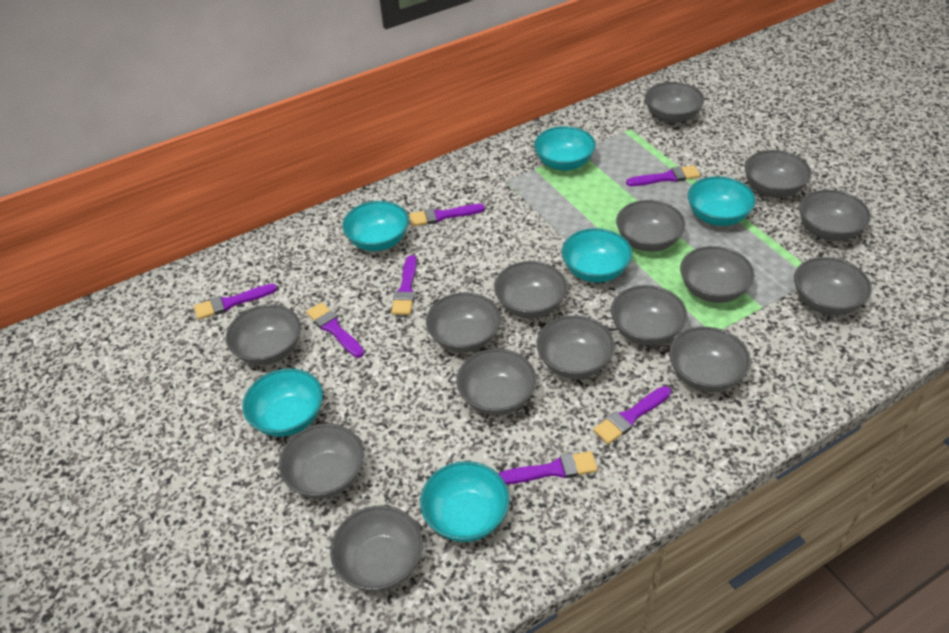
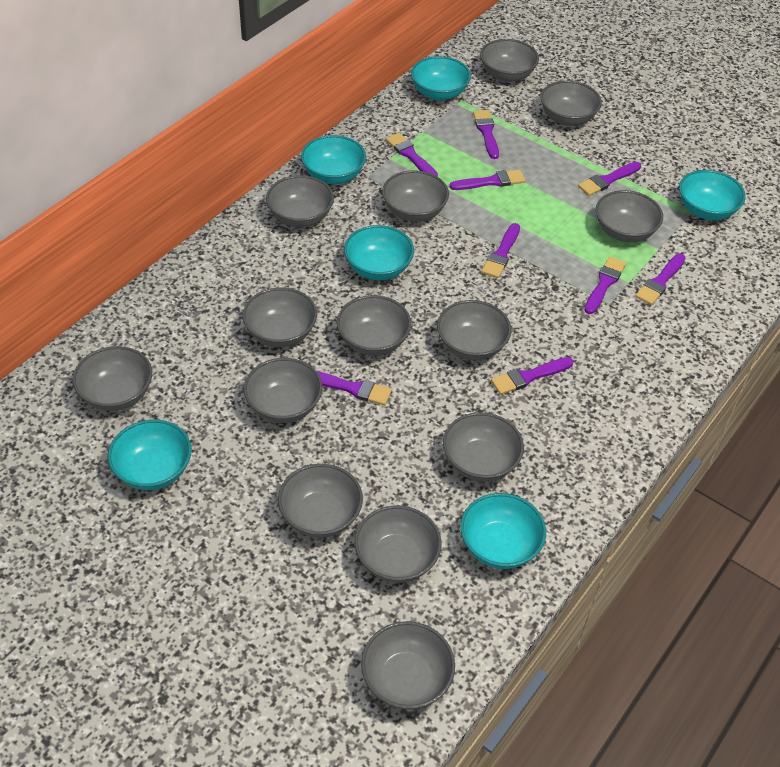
grey bowl: 15 -> 14
purple brush: 7 -> 9

